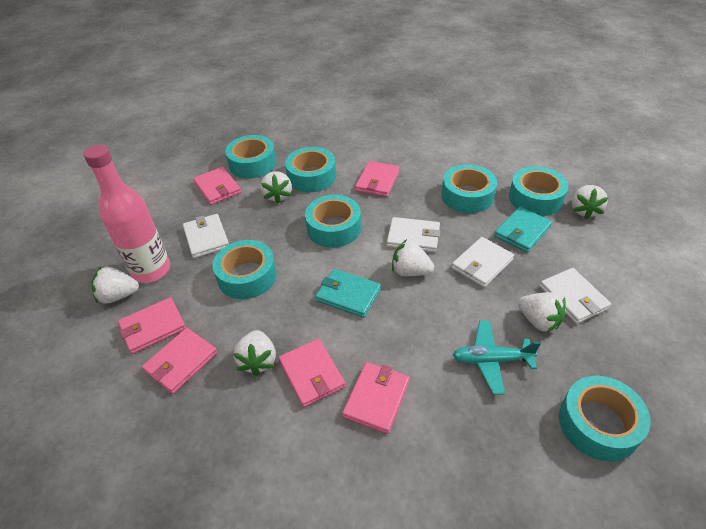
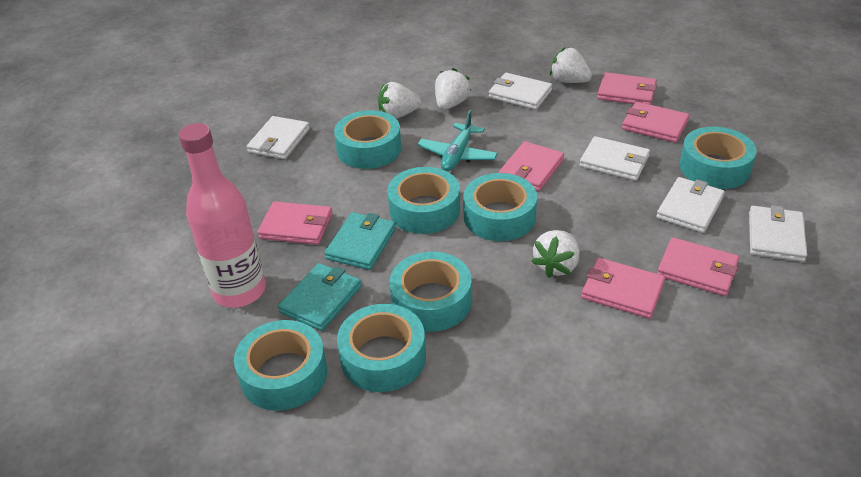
white strawberry: 6 -> 4
white wallet: 4 -> 5

